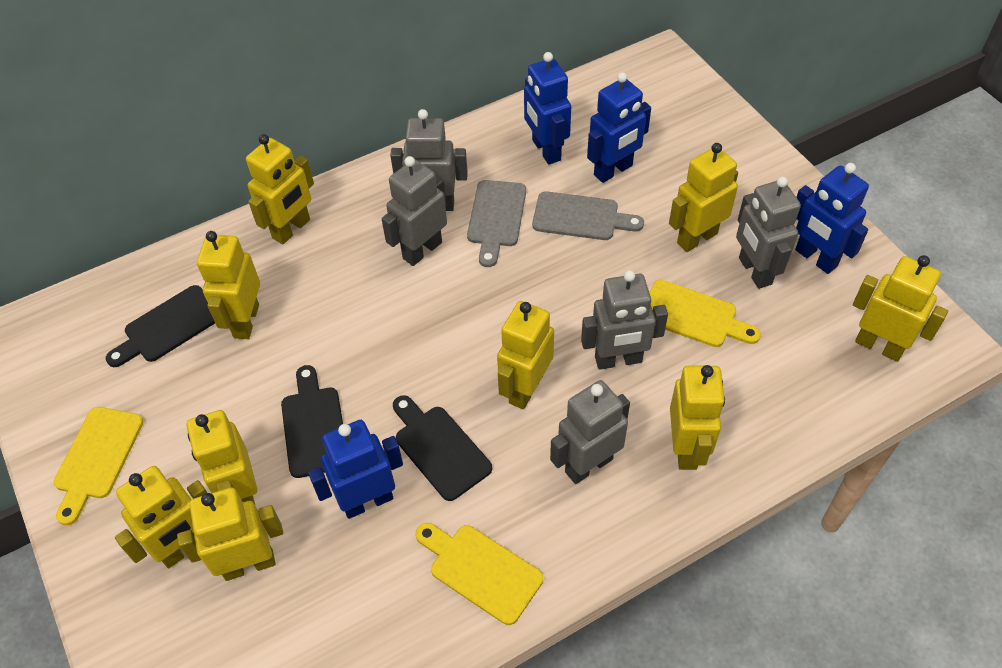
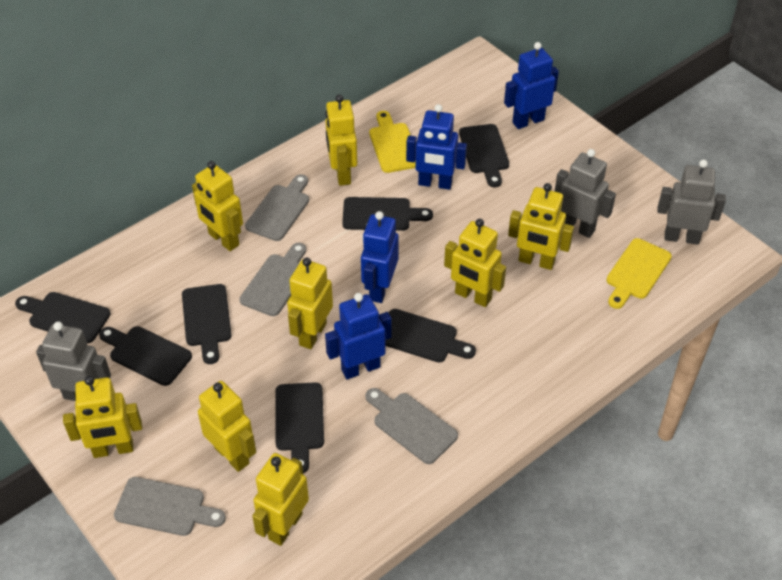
black cutting board: 3 -> 7
grey cutting board: 2 -> 4
grey robot: 5 -> 3
yellow cutting board: 3 -> 2
yellow robot: 9 -> 8

